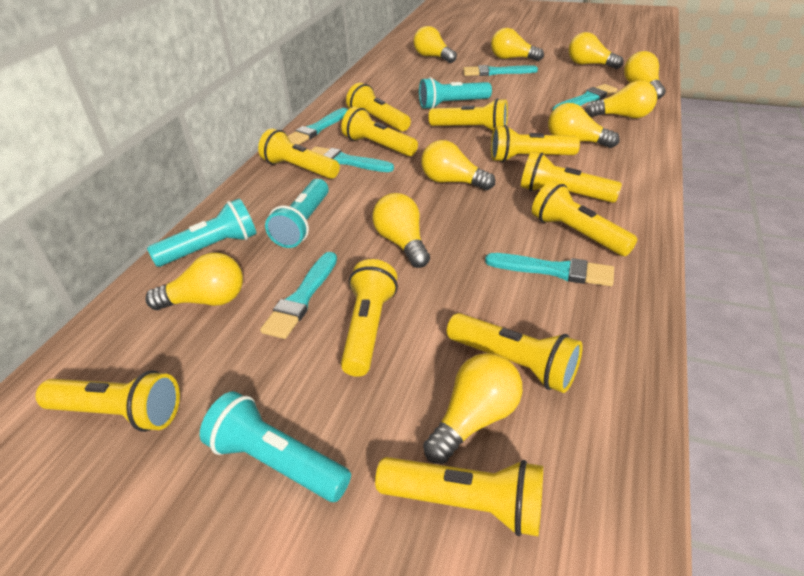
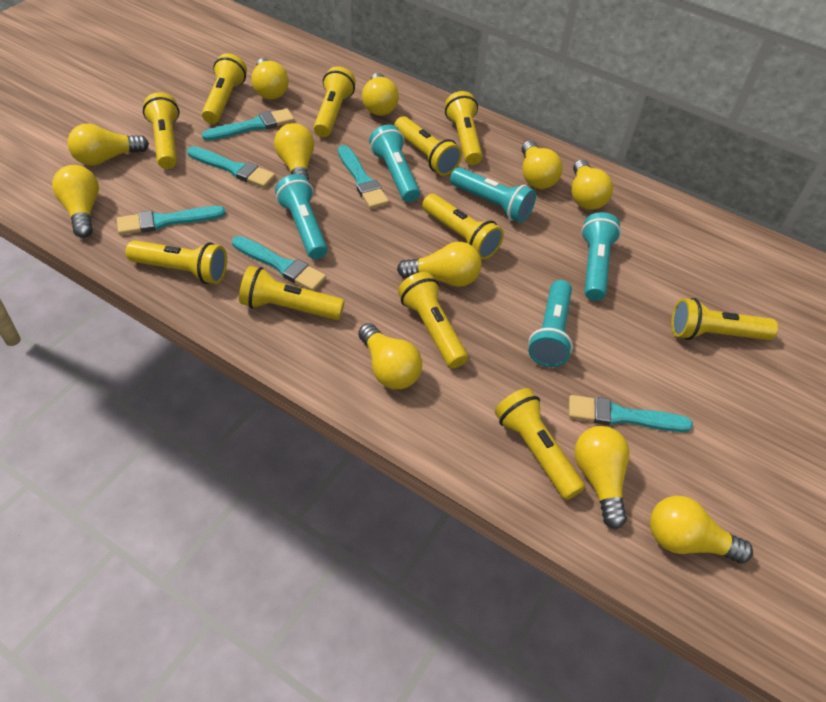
turquoise flashlight: 4 -> 5
yellow light bulb: 10 -> 11

